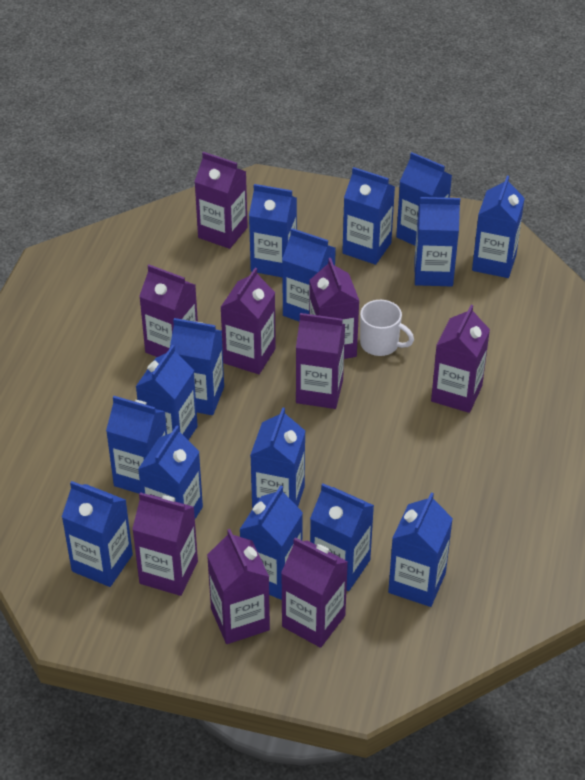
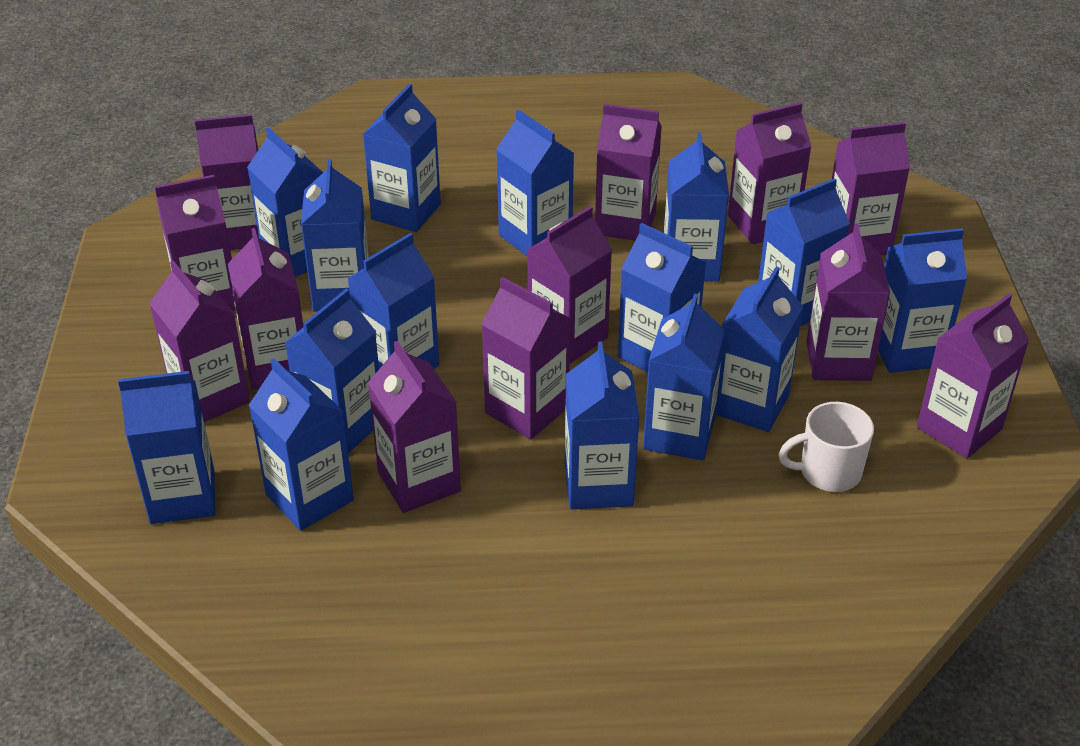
purple carton: 9 -> 12

